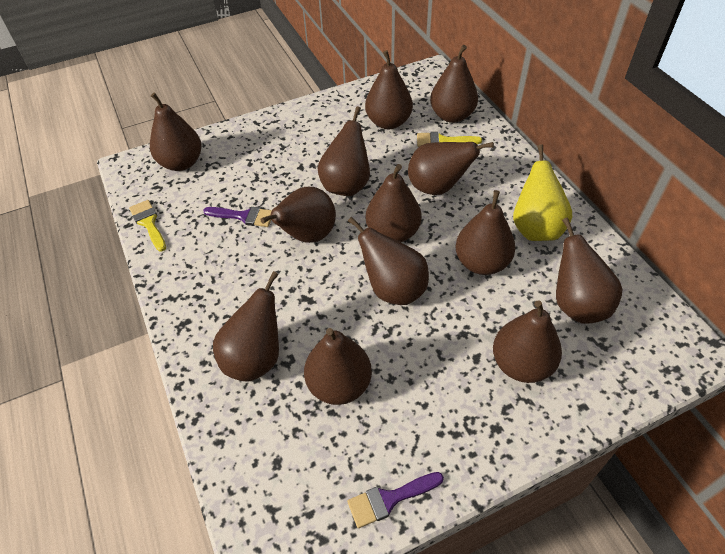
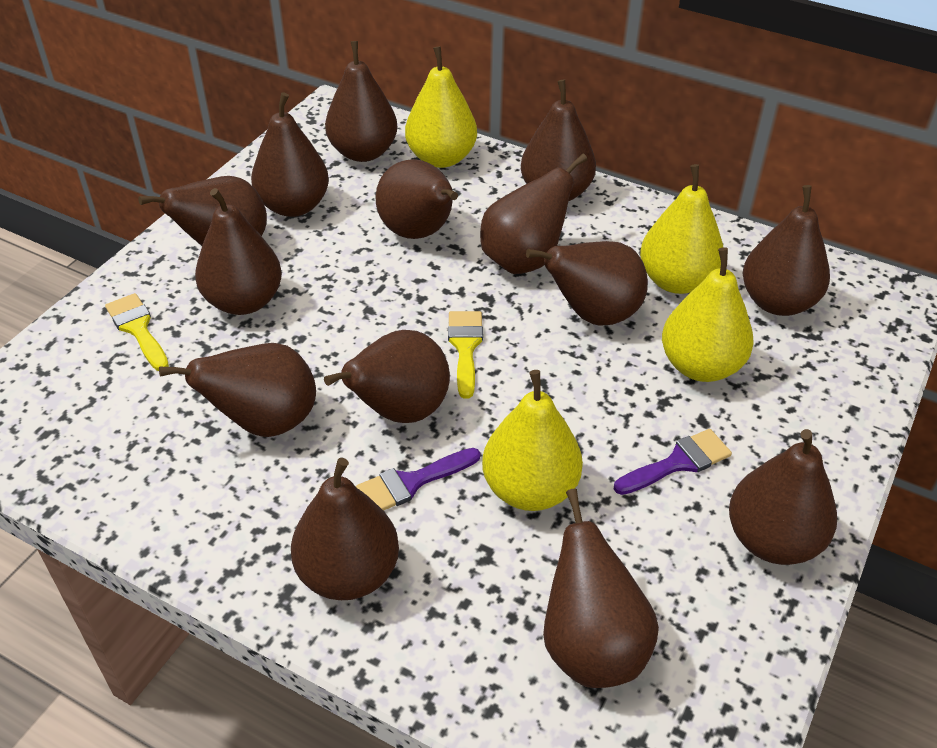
brown pear: 13 -> 14
yellow pear: 1 -> 4

